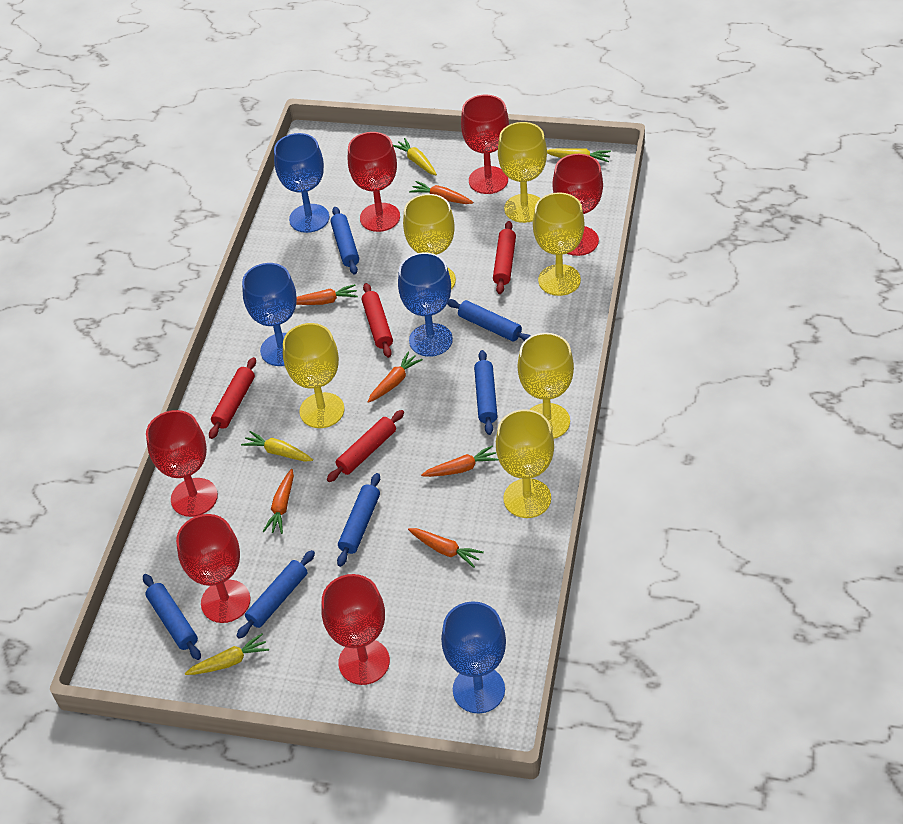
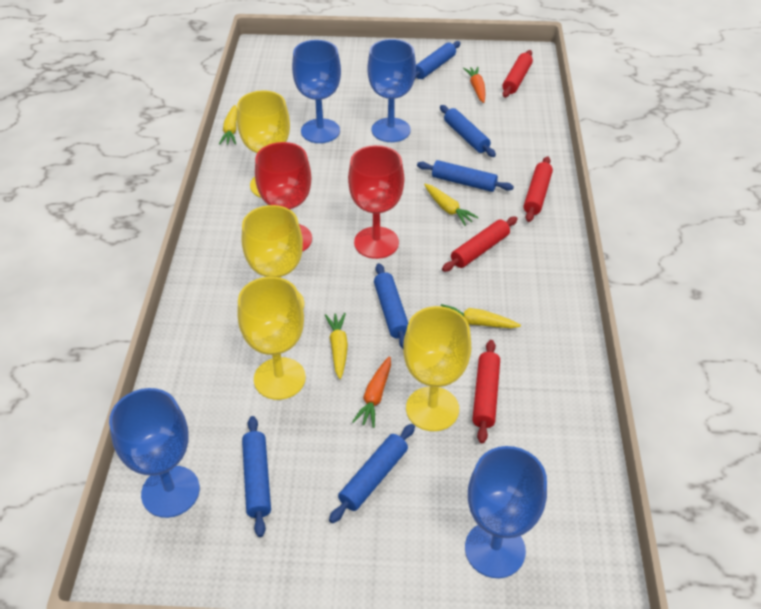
orange carrot: 6 -> 2
red goblet: 6 -> 2
yellow goblet: 6 -> 4

